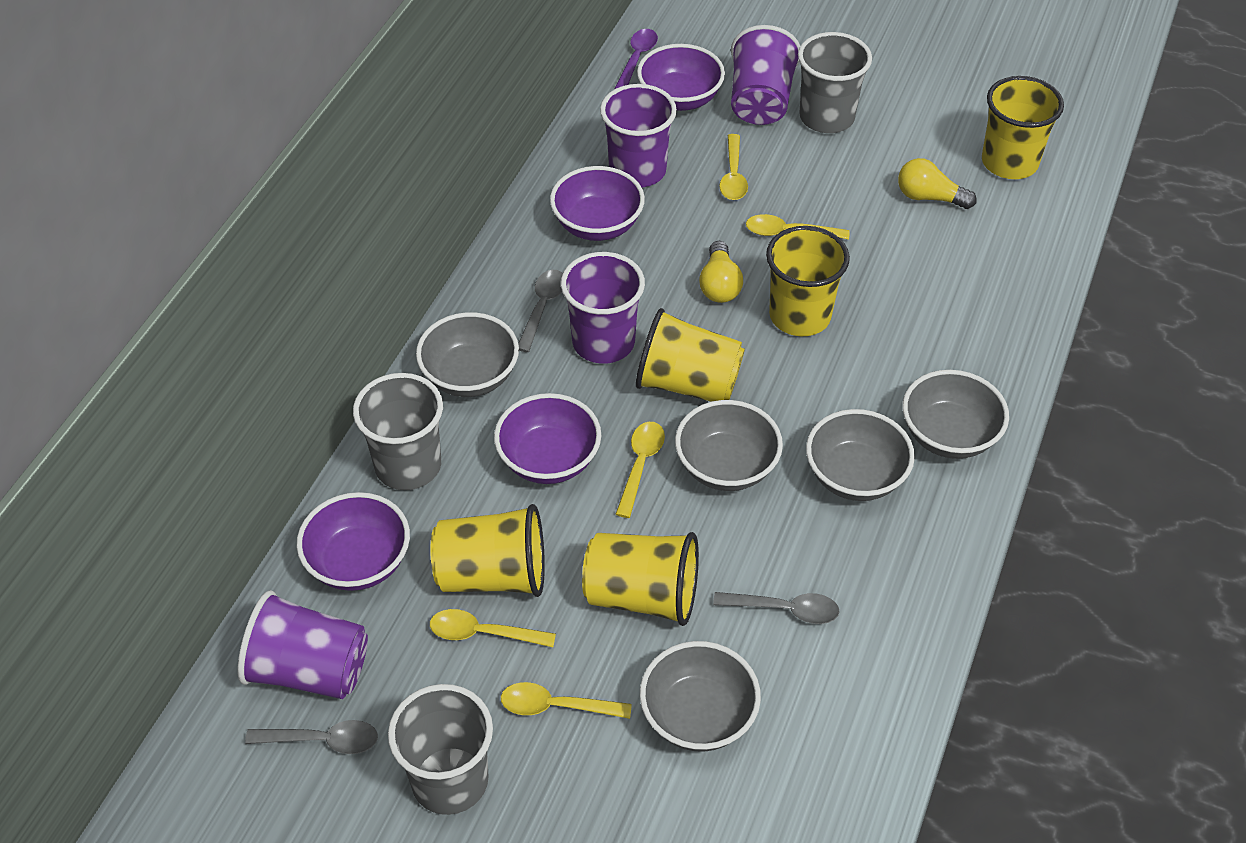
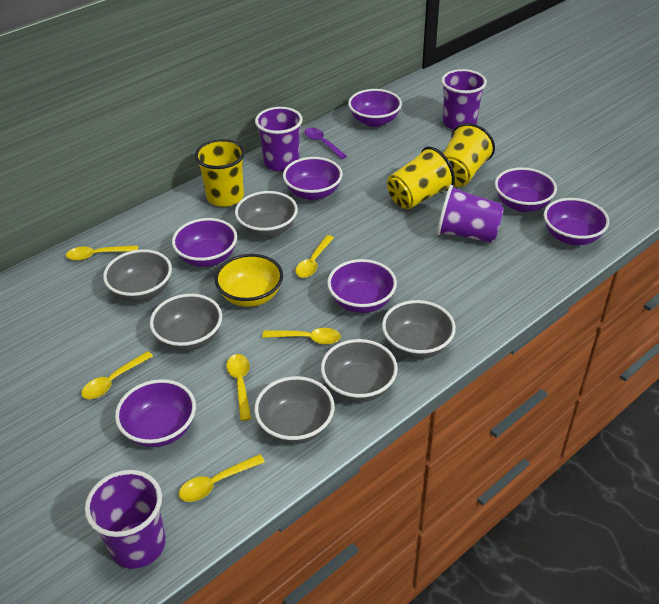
grey bowl: 5 -> 6
grey cup: 3 -> 0
grey spoon: 3 -> 0
purple bowl: 4 -> 7
yellow bowl: 0 -> 1
yellow cup: 5 -> 3
yellow light bulb: 2 -> 0
yellow spoon: 5 -> 6

